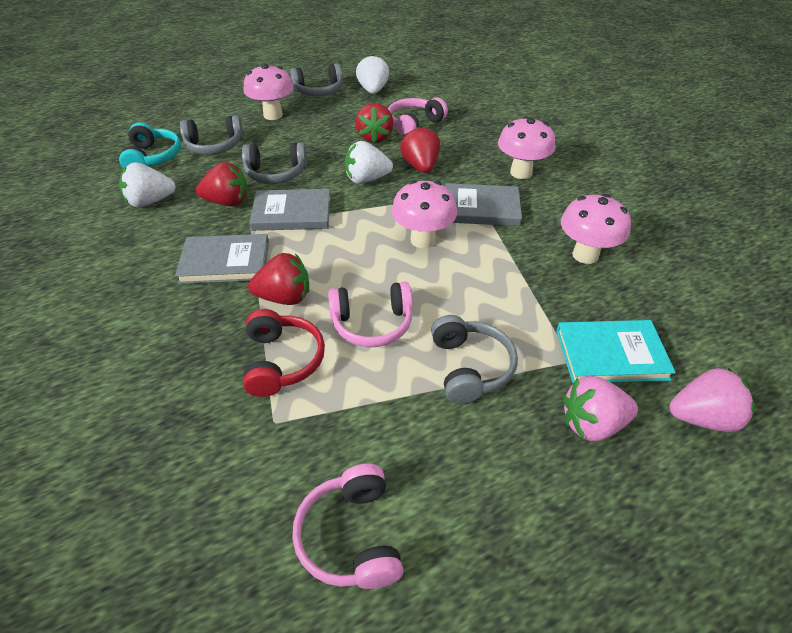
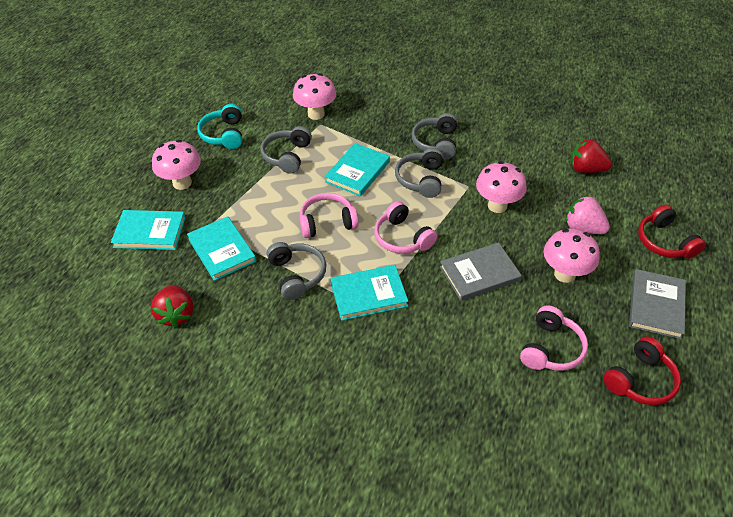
grey book: 3 -> 2
pink strawberry: 2 -> 1
red headphones: 1 -> 2
red strawberry: 4 -> 2
turquoise book: 1 -> 4
white strawberry: 3 -> 0

